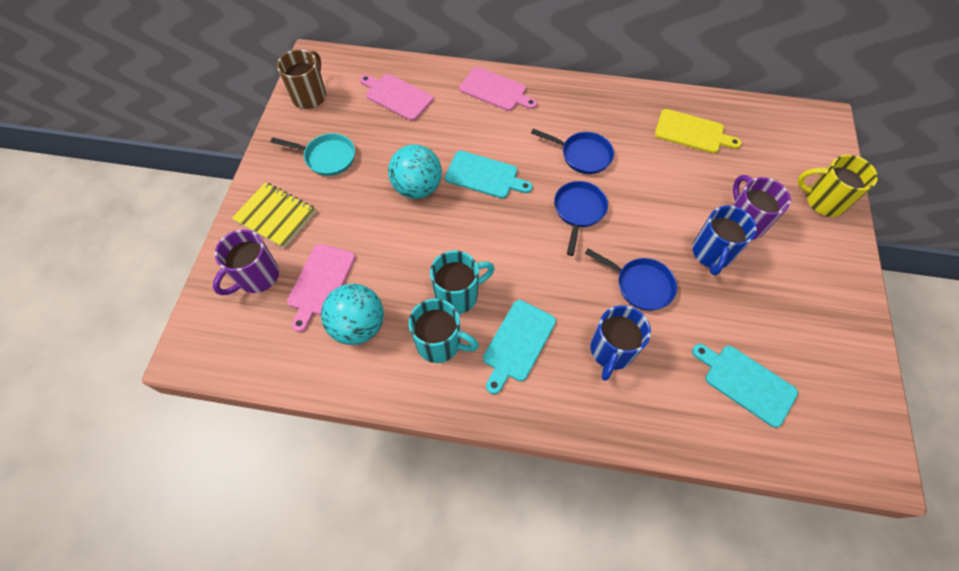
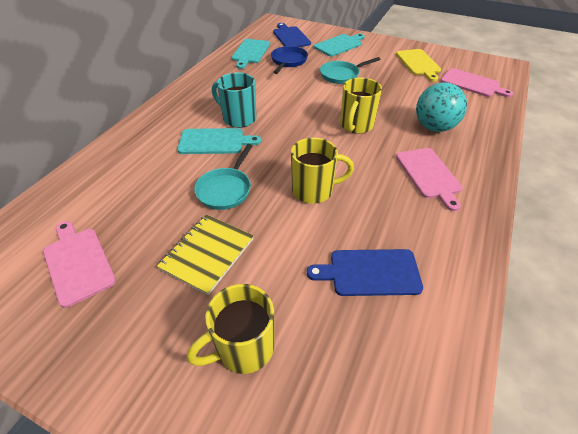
blue cutting board: 0 -> 2
blue mug: 2 -> 0
blue pan: 3 -> 1
brown mug: 1 -> 0
purple mug: 2 -> 0
turquoise ball: 2 -> 1
turquoise mug: 2 -> 1
turquoise pan: 1 -> 2
yellow mug: 1 -> 3

